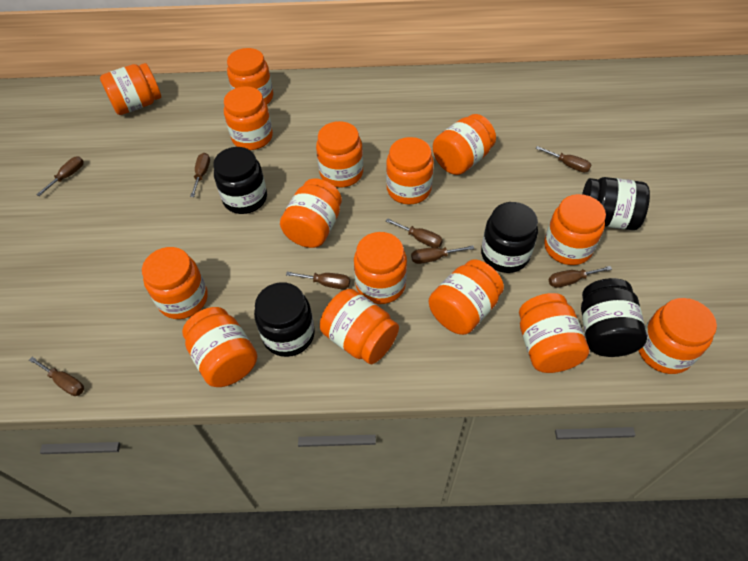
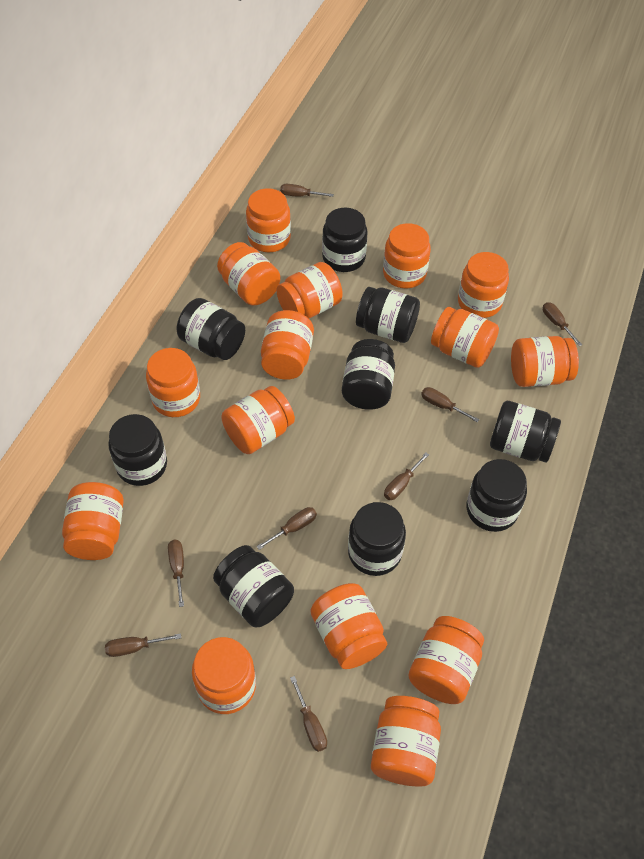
black jar: 5 -> 9

